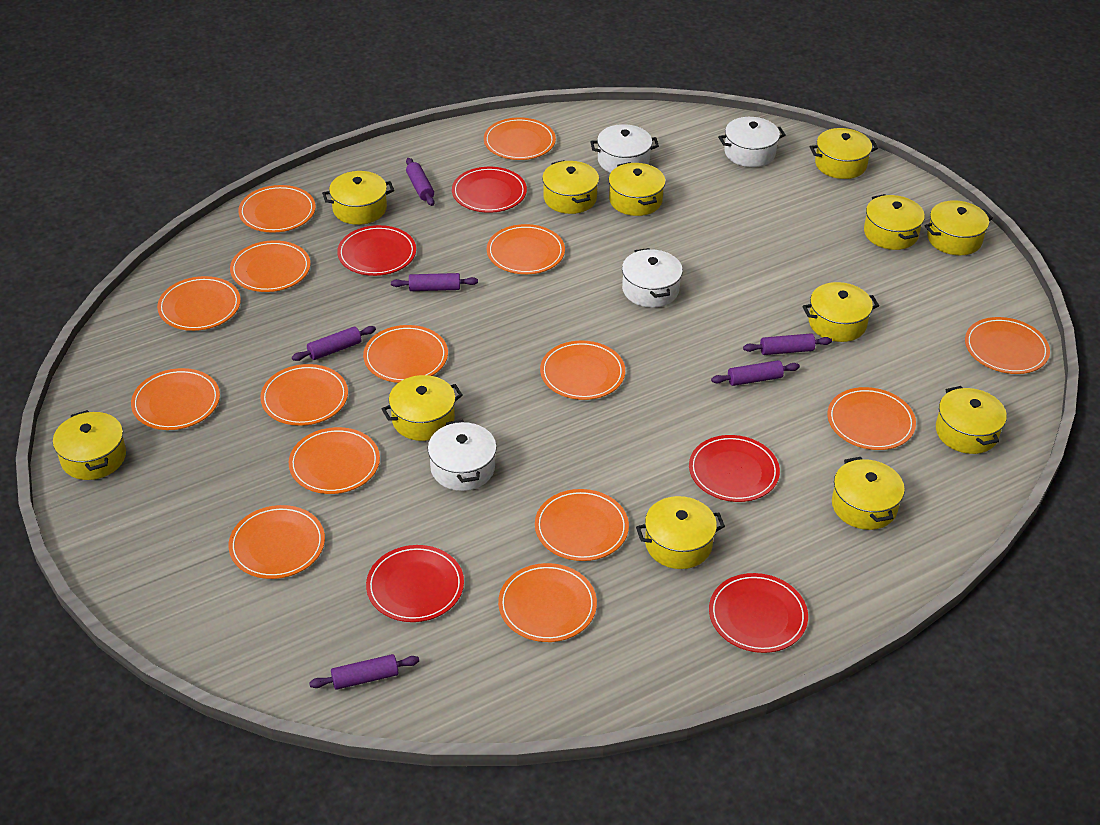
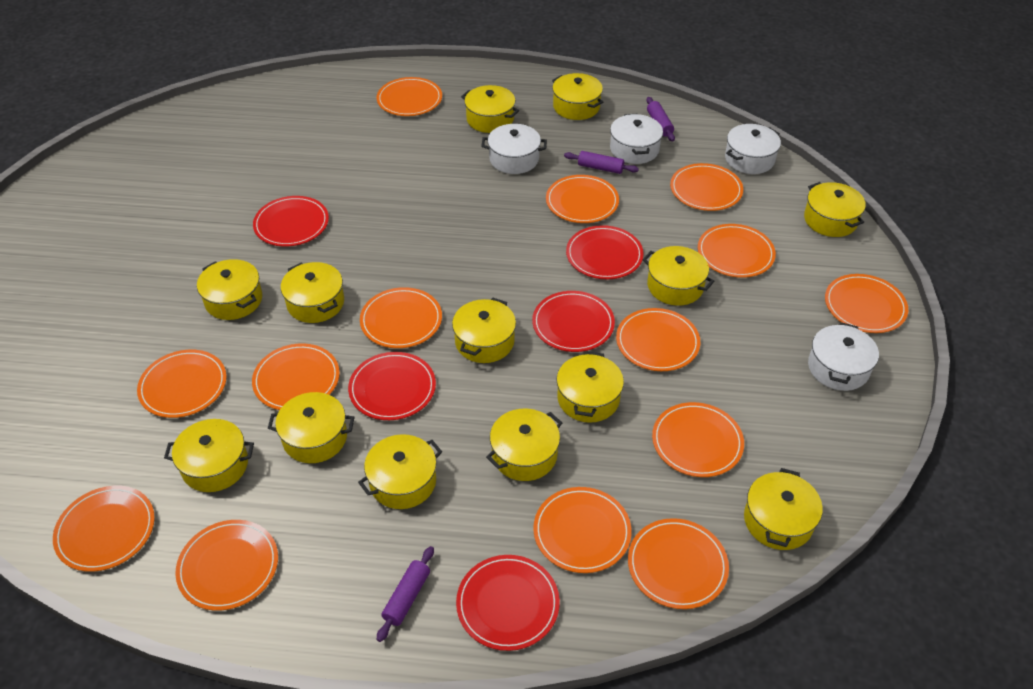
orange plate: 15 -> 14
purple rolling pin: 6 -> 3
yellow pot: 12 -> 13

